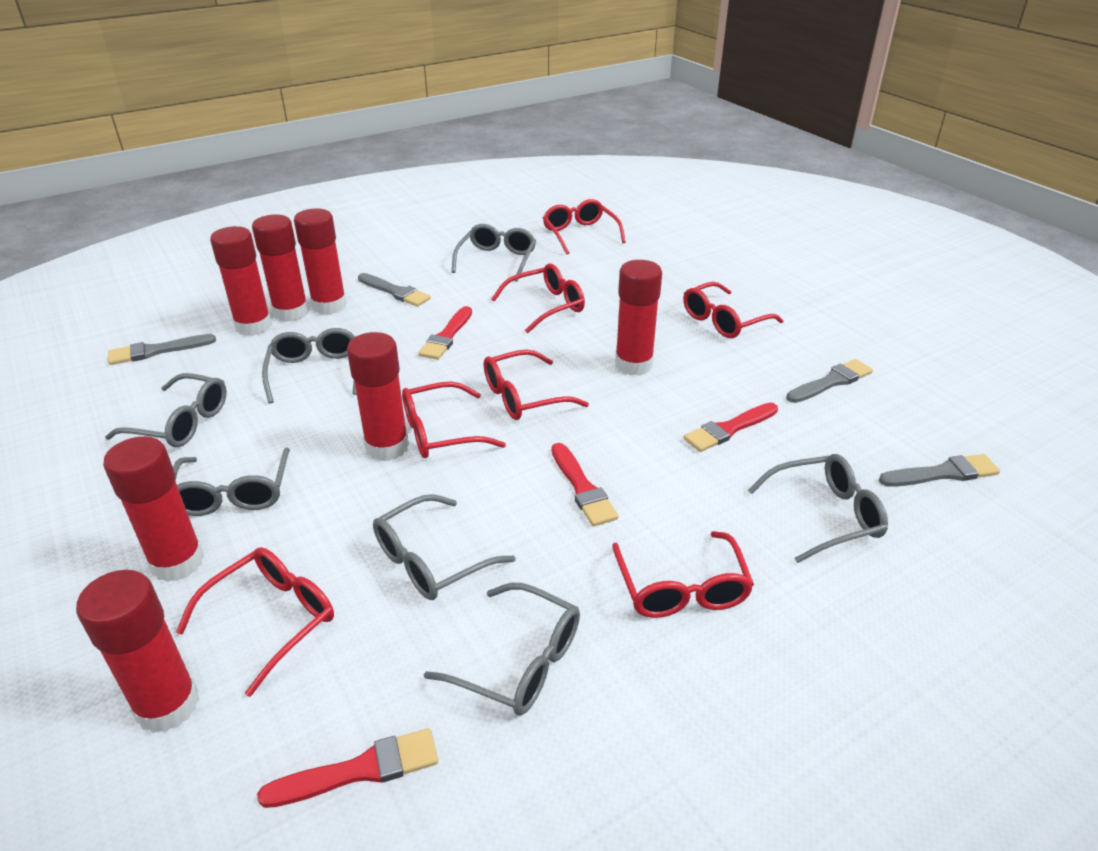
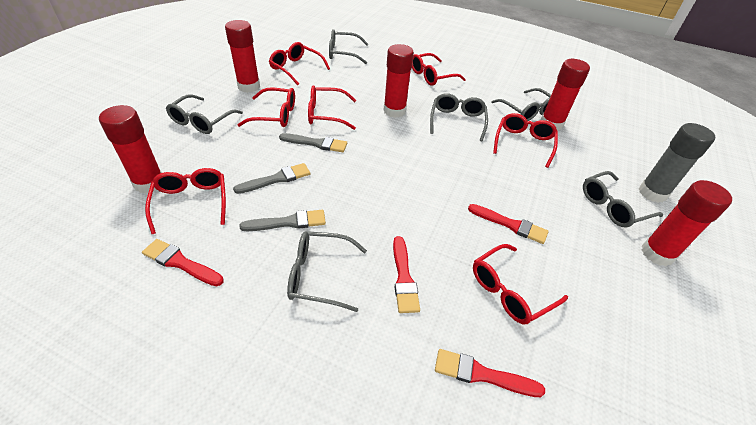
grey brush: 4 -> 3
grey glasses: 7 -> 6
grey glue stick: 0 -> 1
red glue stick: 7 -> 5

